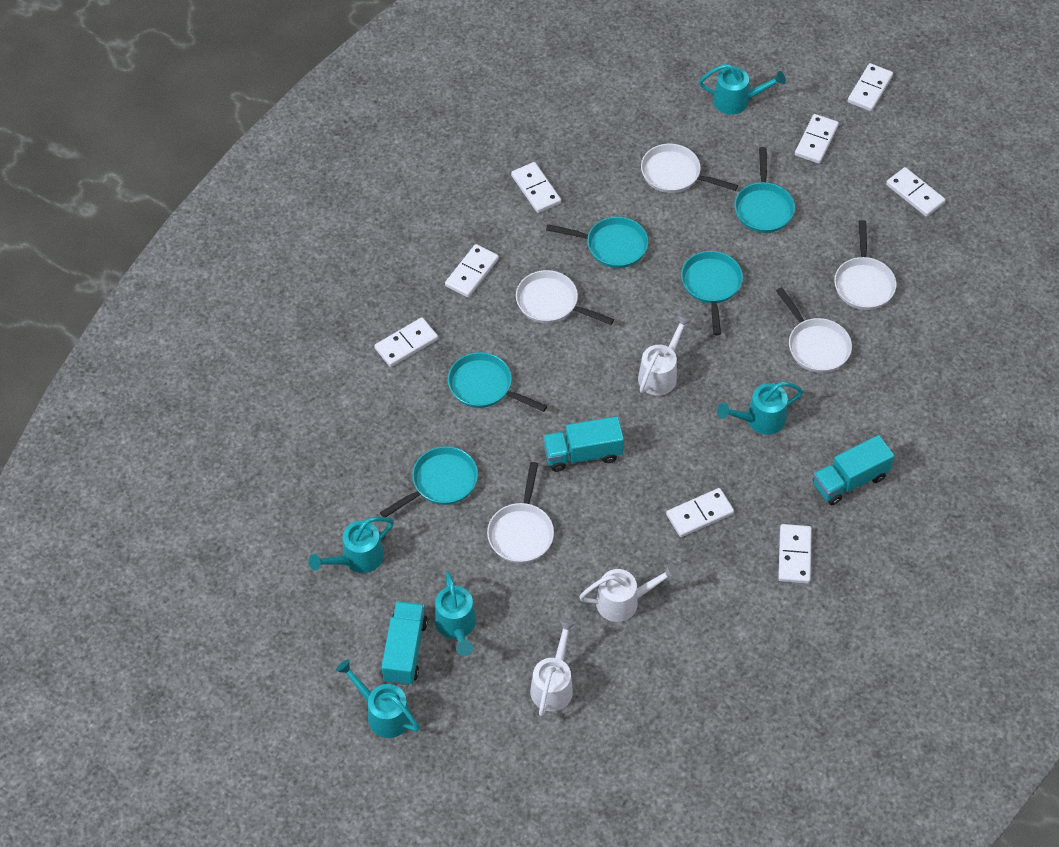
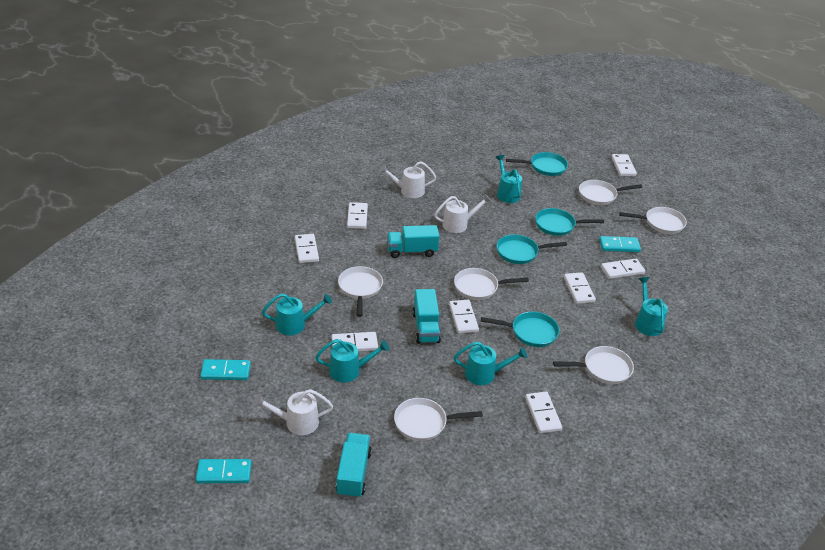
turquoise domino: 0 -> 3
turquoise pan: 5 -> 4
white pan: 5 -> 6

